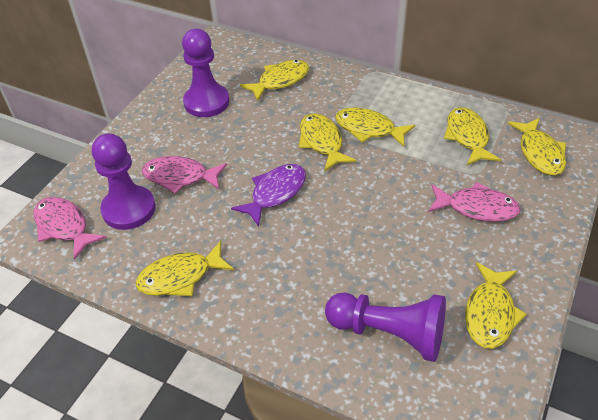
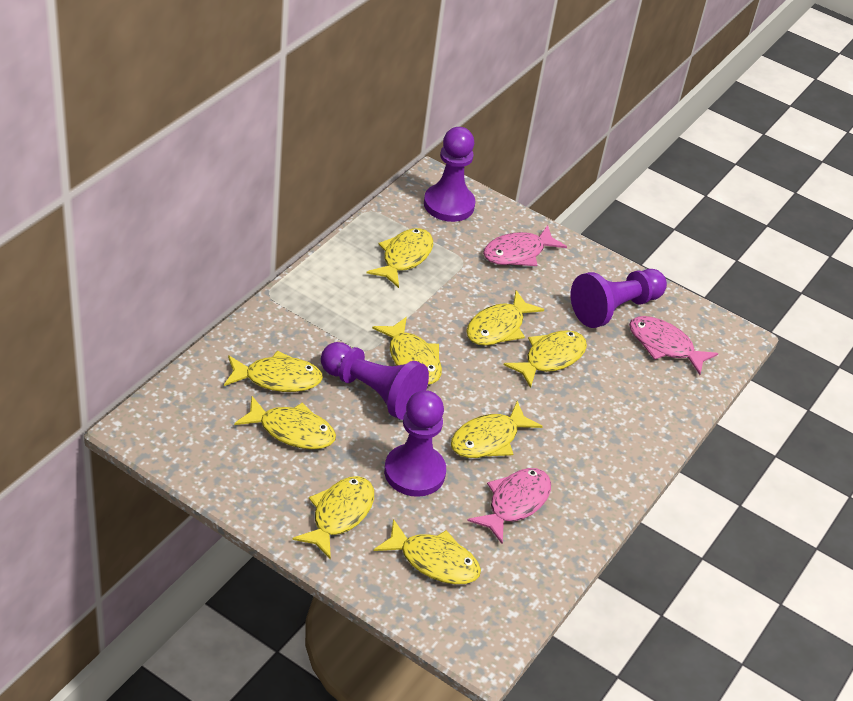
purple fish: 1 -> 0
purple pawn: 3 -> 4
yellow fish: 7 -> 9

